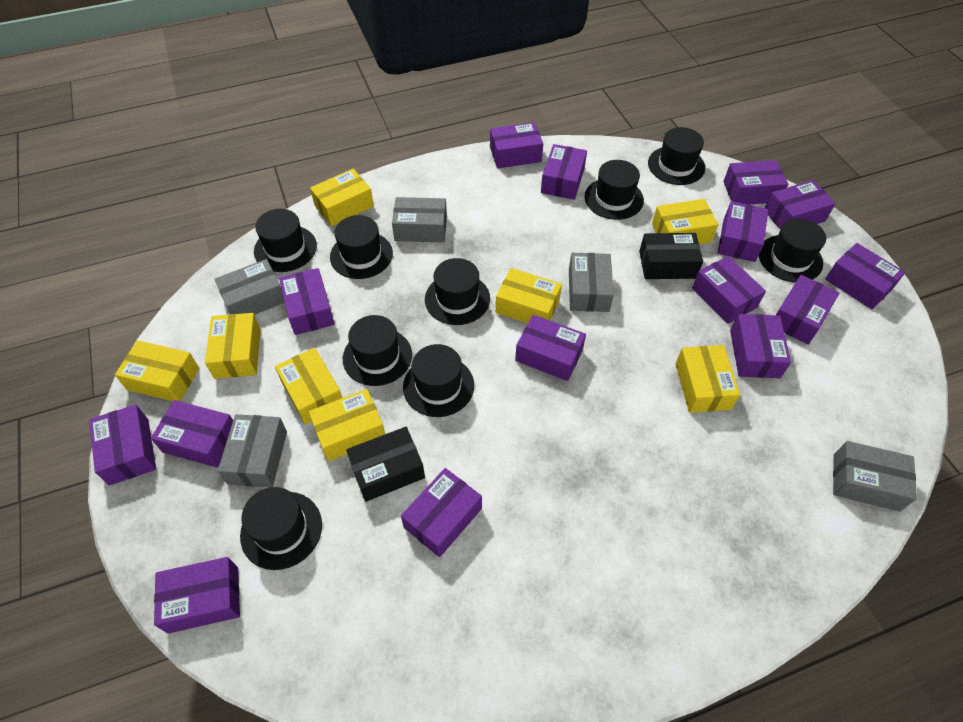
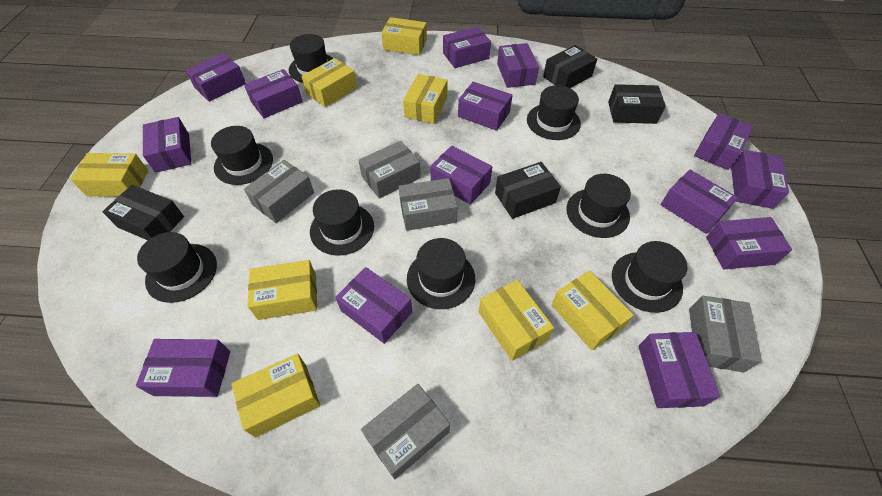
black box: 2 -> 4
black hat: 9 -> 8
purple box: 15 -> 14

